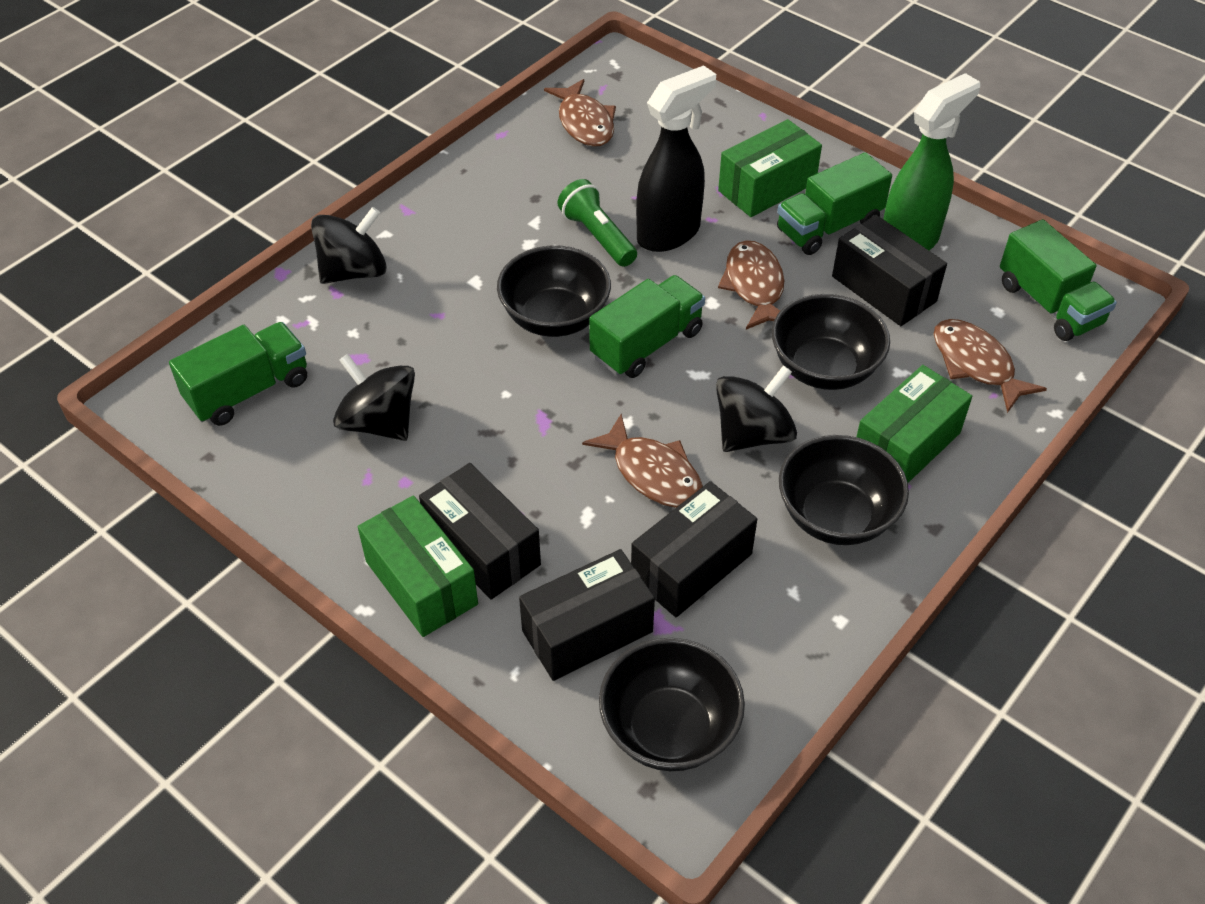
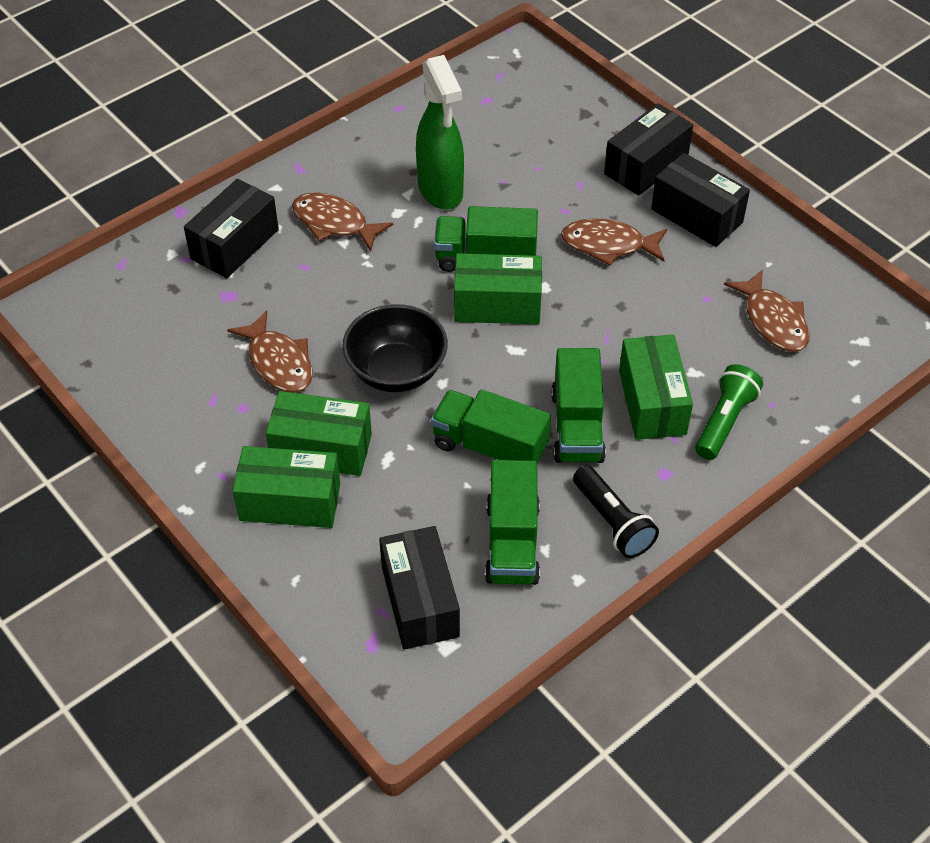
black bowl: 4 -> 1
black flashlight: 0 -> 1
black spinning top: 3 -> 0
black spray bottle: 1 -> 0
green box: 3 -> 4

